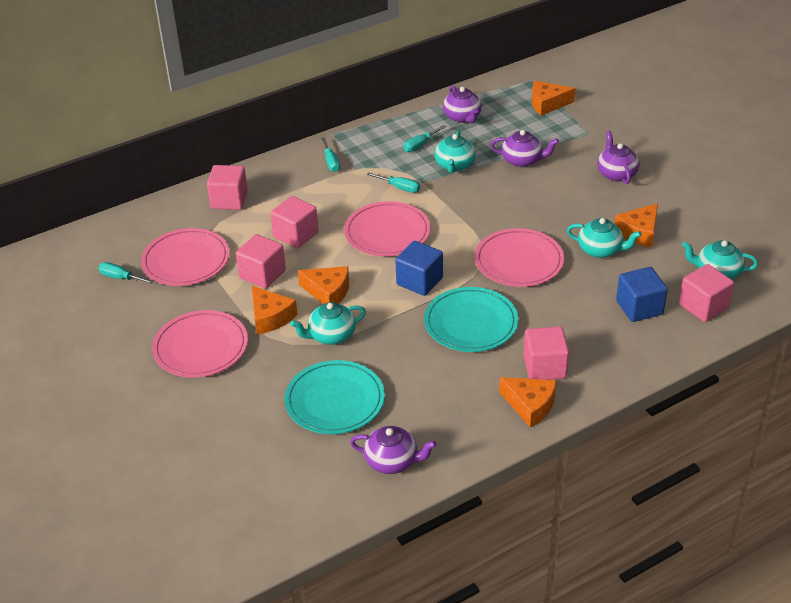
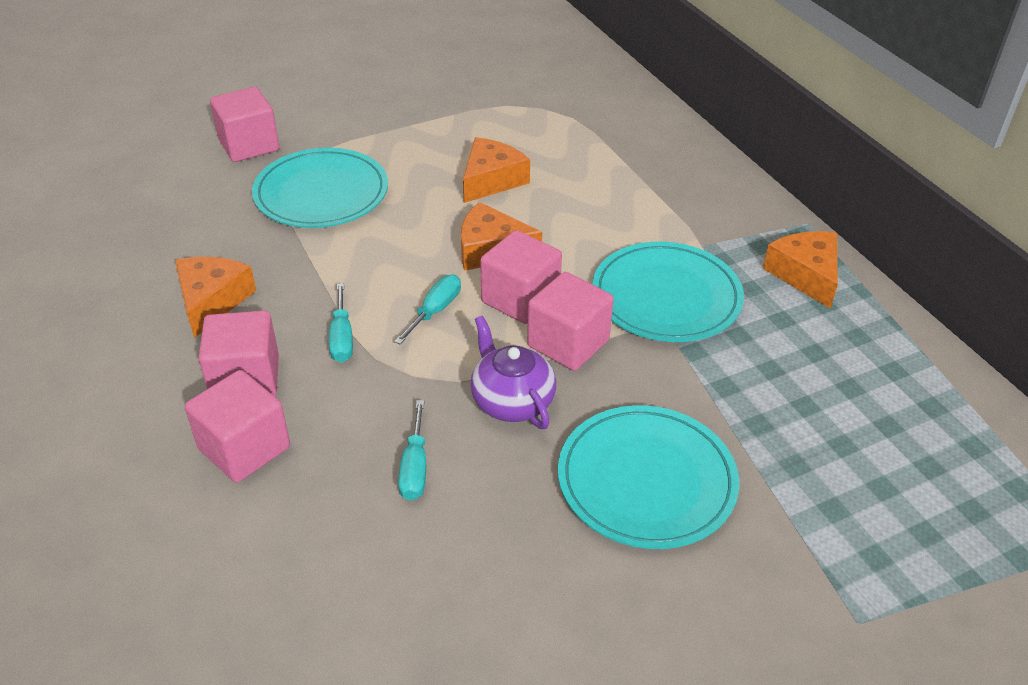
blue cube: 2 -> 0
orange cheese: 5 -> 4
pink plate: 4 -> 0
purple teapot: 4 -> 1
turquoise plate: 2 -> 3
turquoise screwdriver: 4 -> 3
turquoise teapot: 4 -> 0

